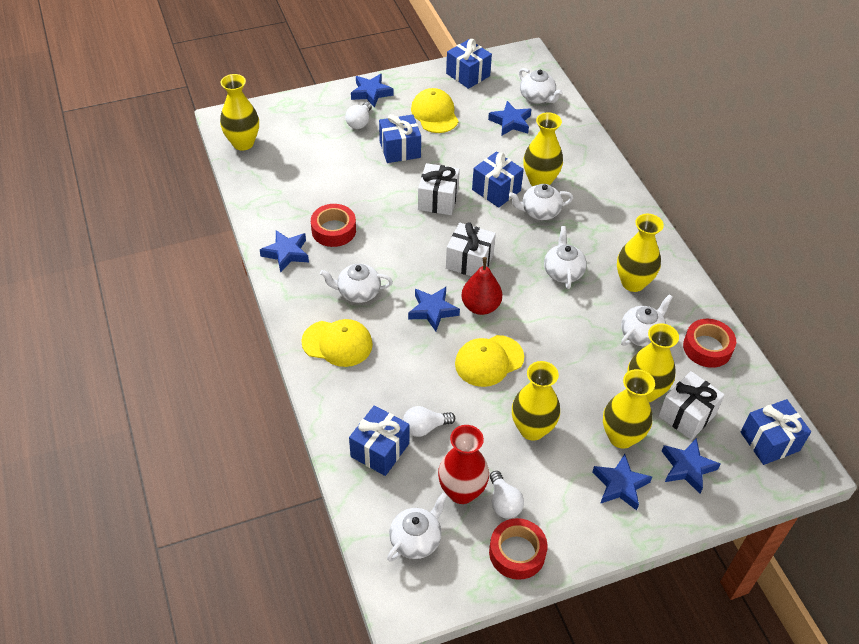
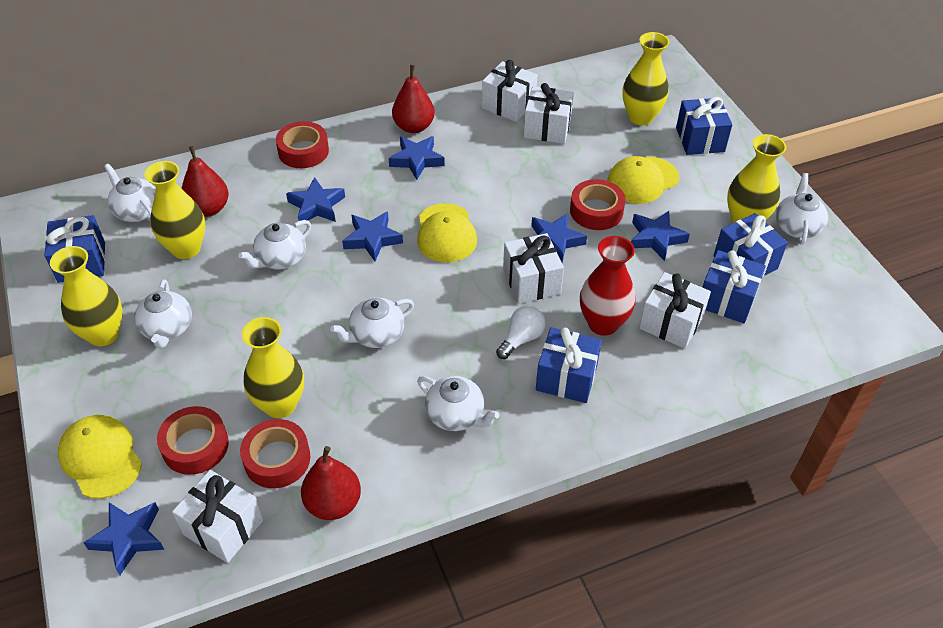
red pear: 1 -> 3
red tape: 3 -> 4
white gift: 3 -> 5
white light bulb: 3 -> 1
yellow vase: 6 -> 5

